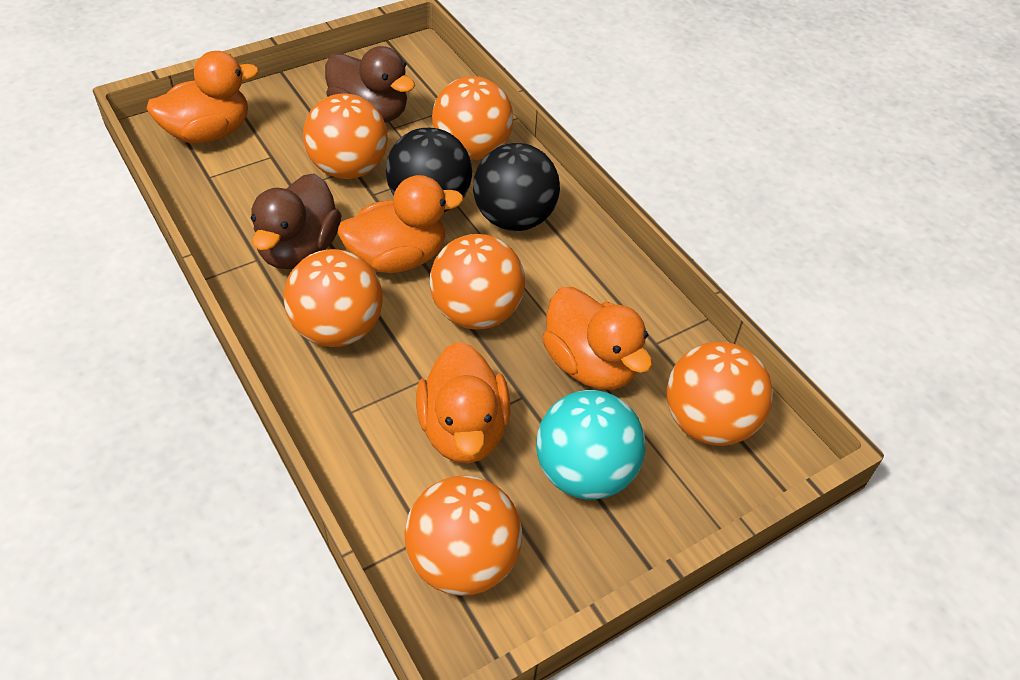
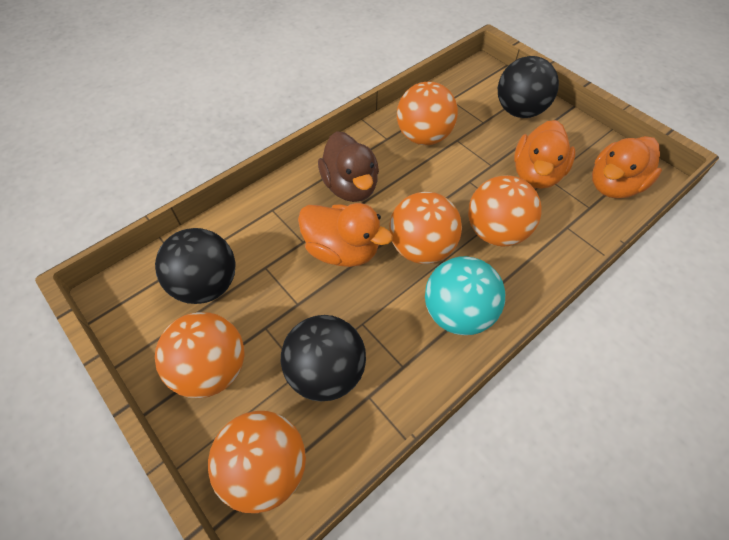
black ball: 2 -> 3
brown duck: 2 -> 1
orange ball: 6 -> 5
orange duck: 4 -> 3

